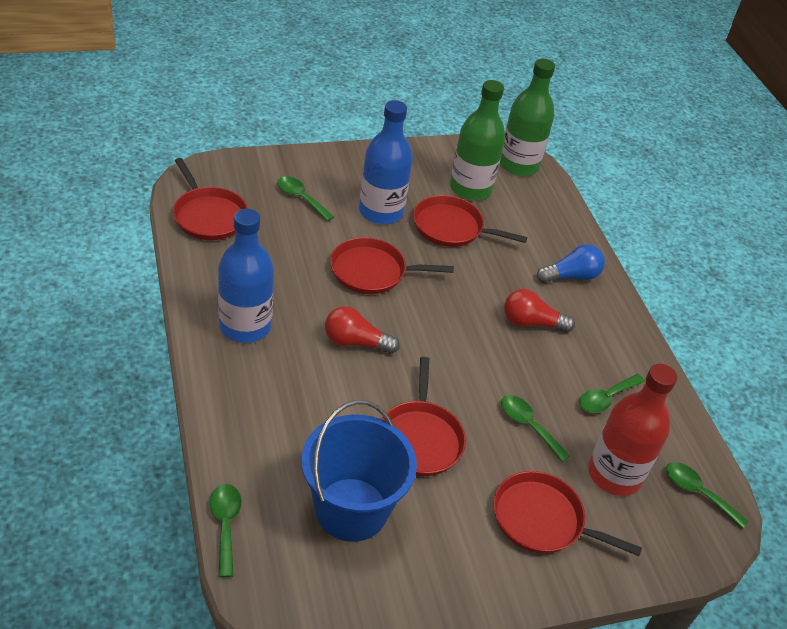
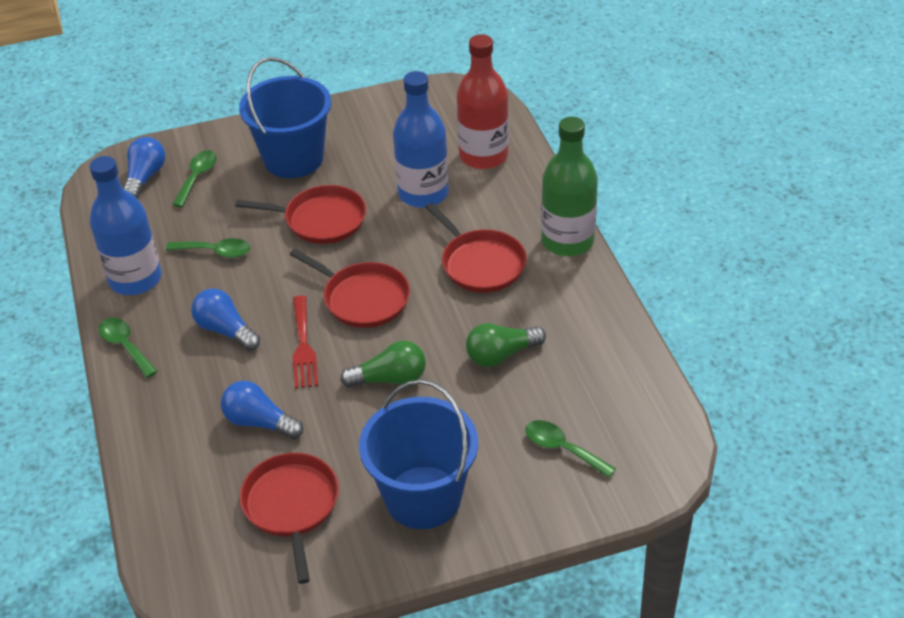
blue bucket: 1 -> 2
blue light bulb: 1 -> 3
green bottle: 2 -> 1
green light bulb: 0 -> 2
green spoon: 5 -> 4
red fork: 0 -> 1
red light bulb: 2 -> 0
red pan: 5 -> 4

